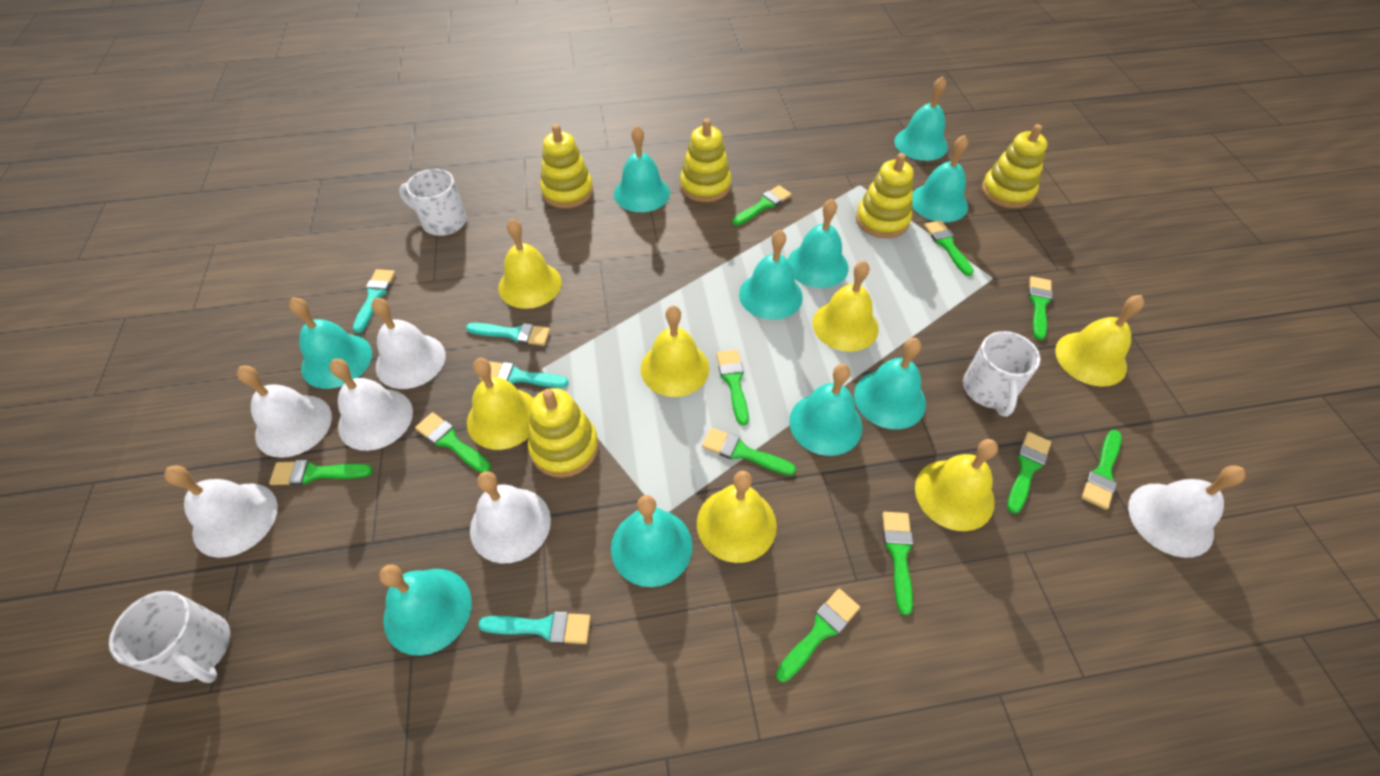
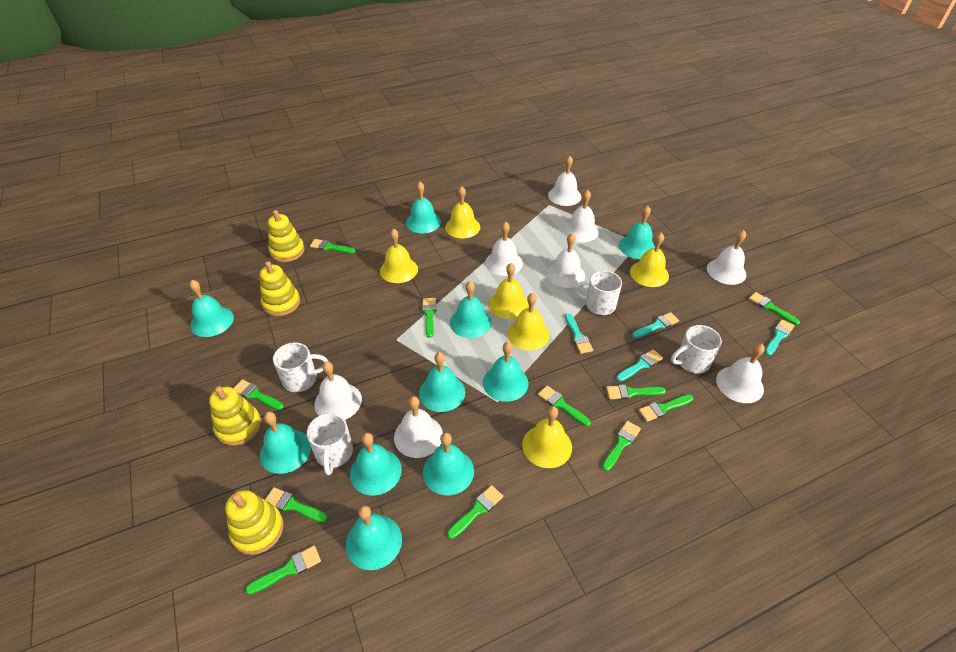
white bell: 6 -> 8
white mug: 3 -> 4
yellow bell: 7 -> 6
yellow stacking toy: 5 -> 4

